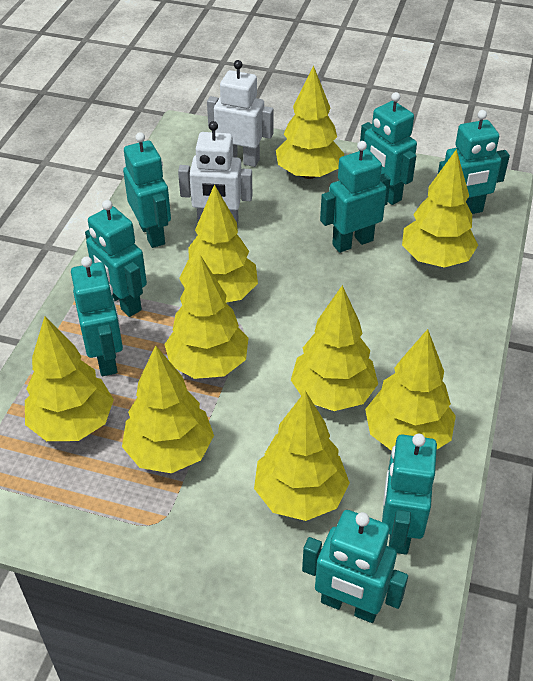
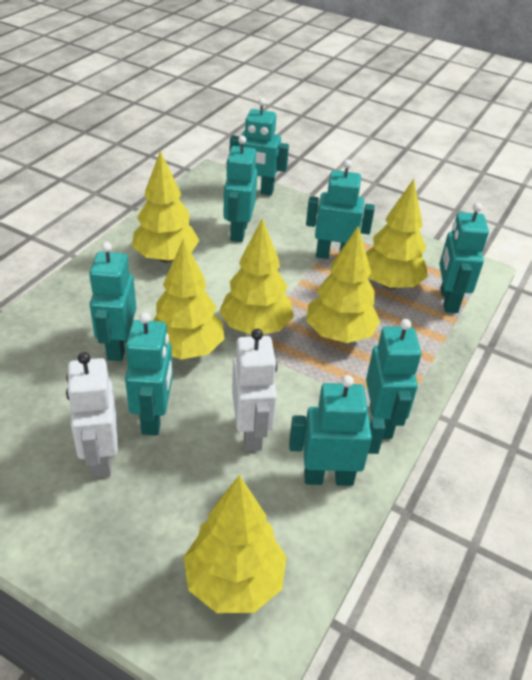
yellow tree: 9 -> 6

